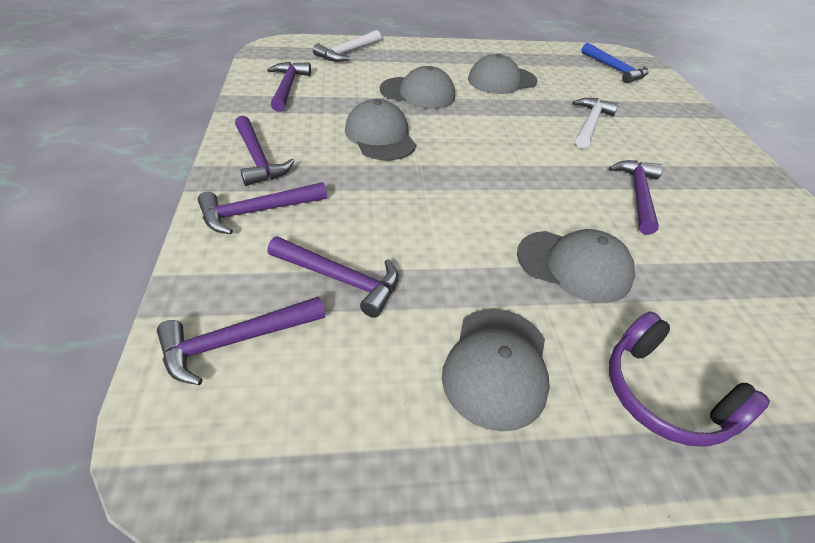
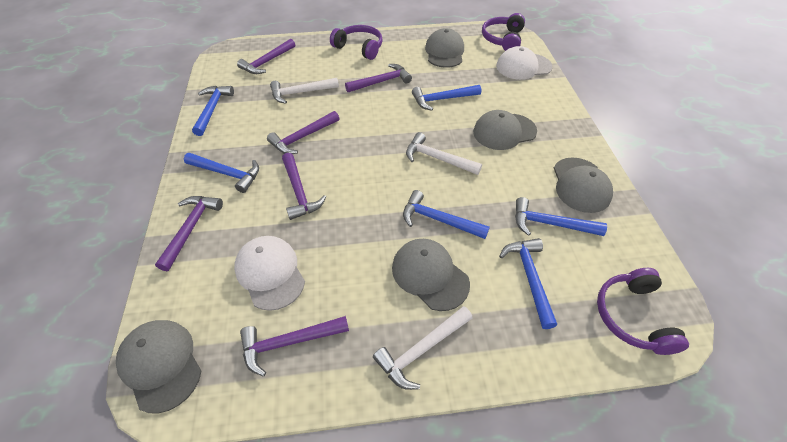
blue hammer: 1 -> 6
purple headphones: 1 -> 3
white cap: 0 -> 2
white hammer: 2 -> 3

